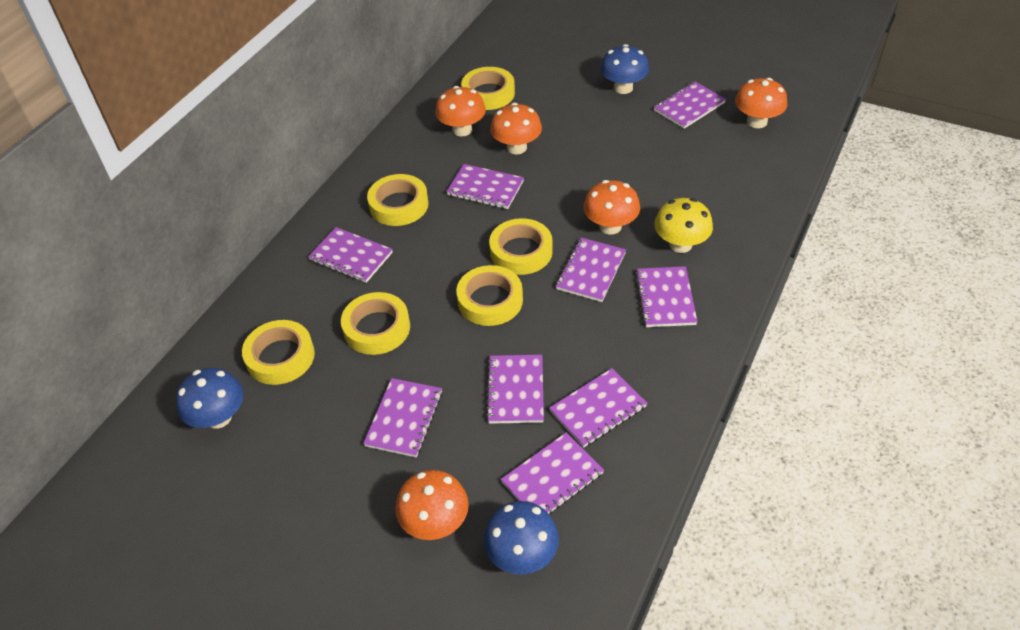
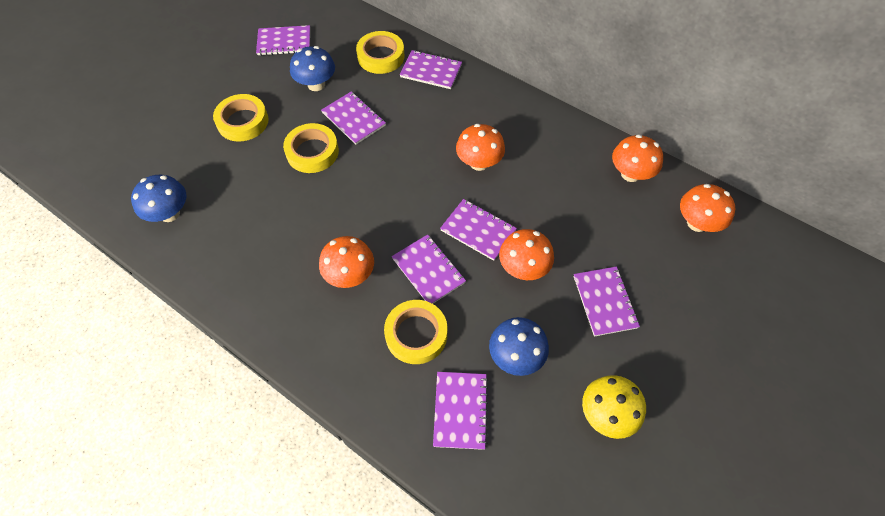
purple notebook: 9 -> 7
yellow tape: 6 -> 4

